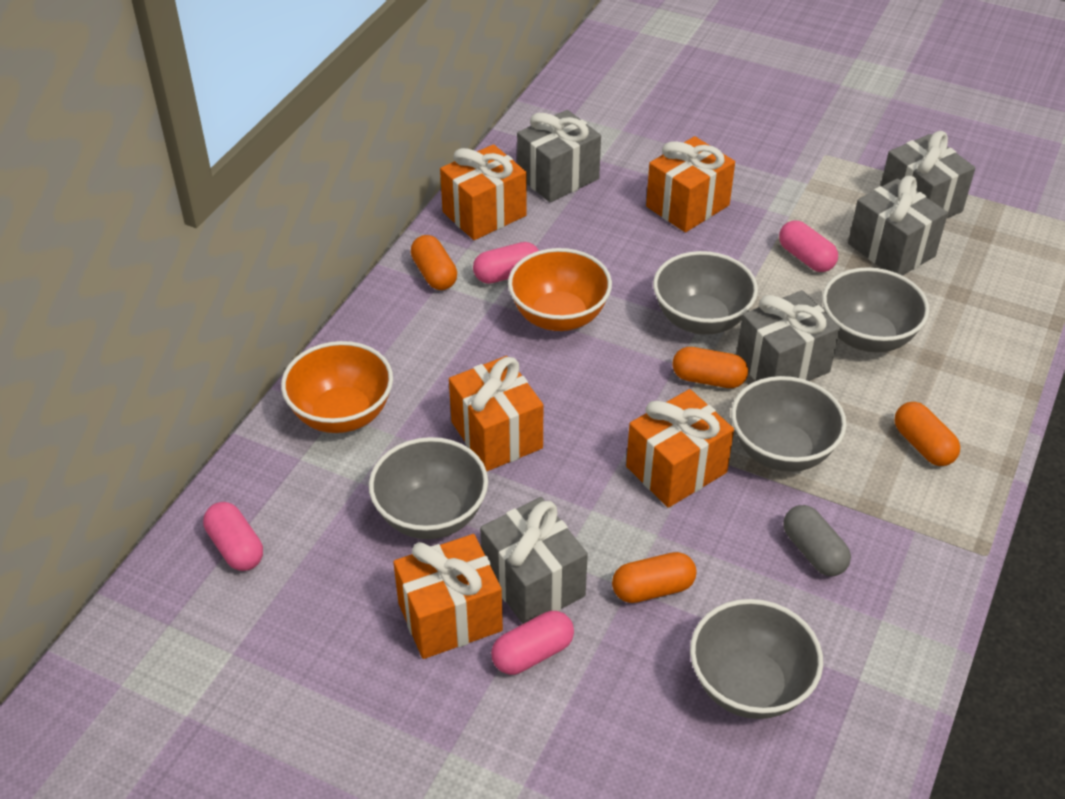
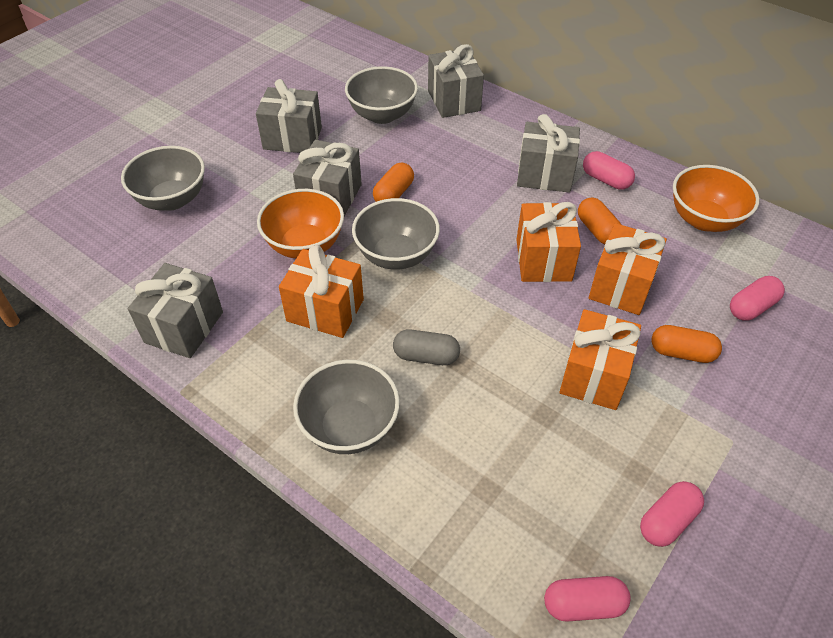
grey bowl: 5 -> 4
orange capsule: 4 -> 3
orange gift: 5 -> 4

